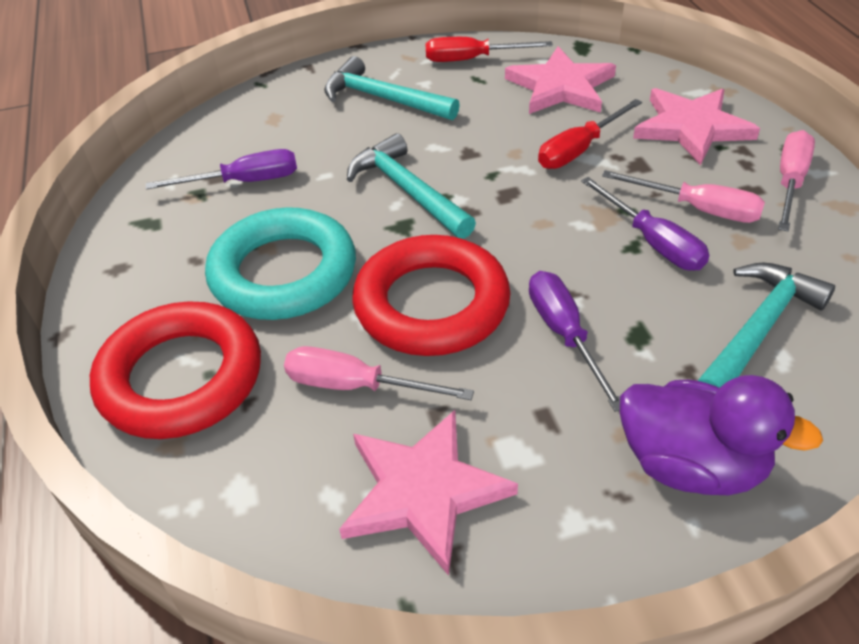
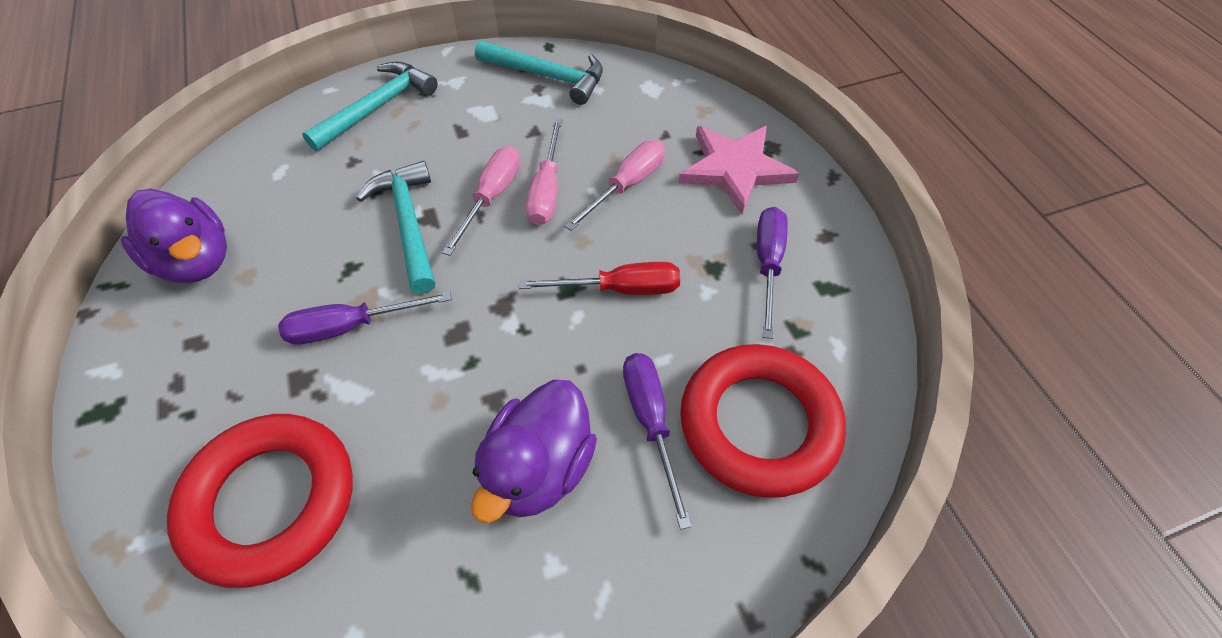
pink star: 3 -> 1
purple duck: 1 -> 2
red screwdriver: 2 -> 1
turquoise ring: 1 -> 0

